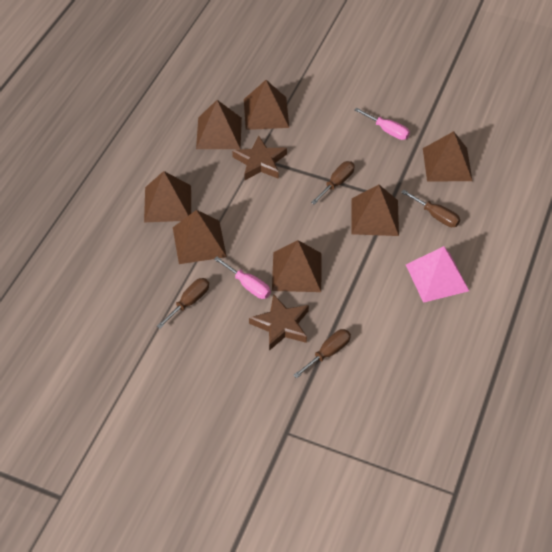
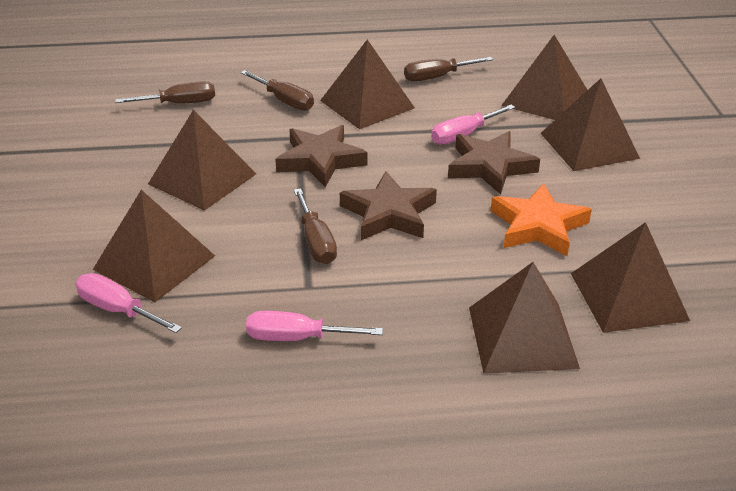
brown star: 2 -> 3
orange star: 0 -> 1
pink pyramid: 1 -> 0
pink screwdriver: 2 -> 3

